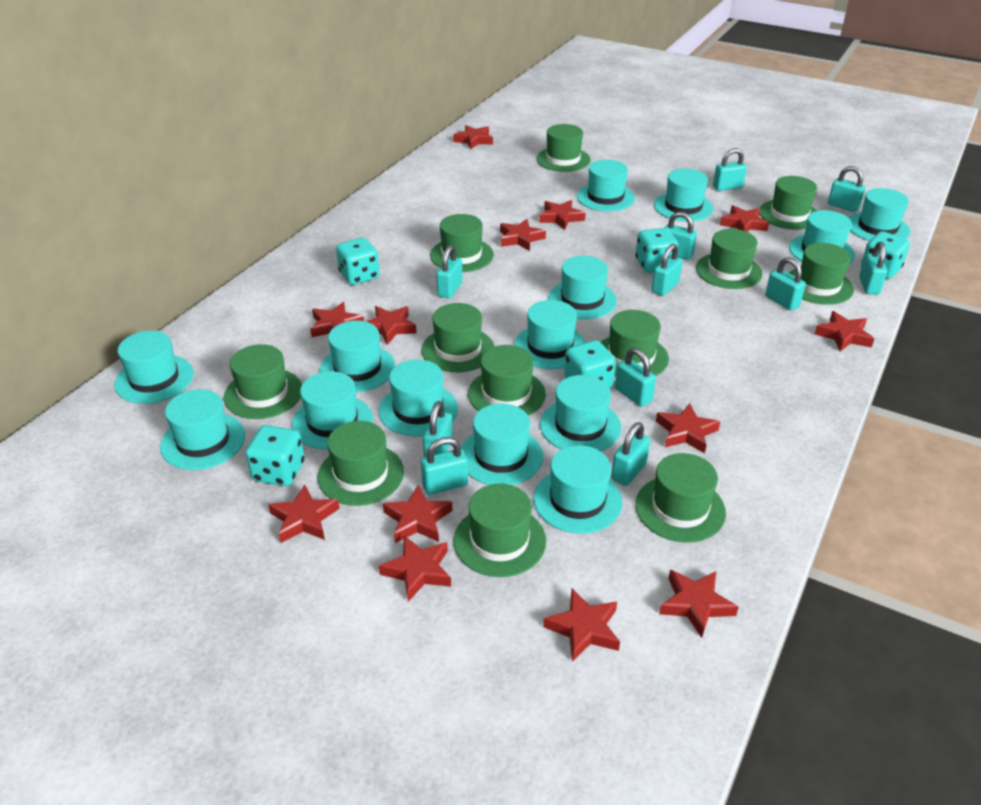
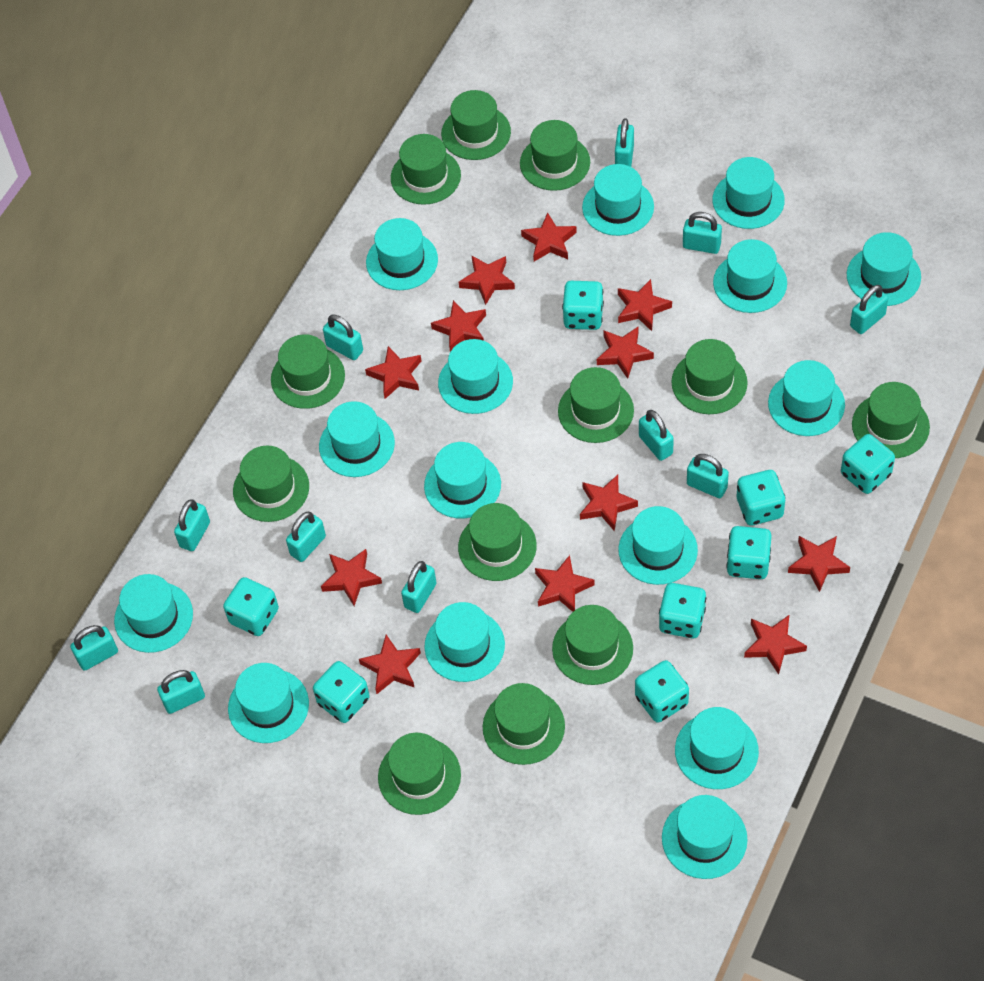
red star: 13 -> 12
turquoise dice: 5 -> 8
turquoise hat: 14 -> 15

